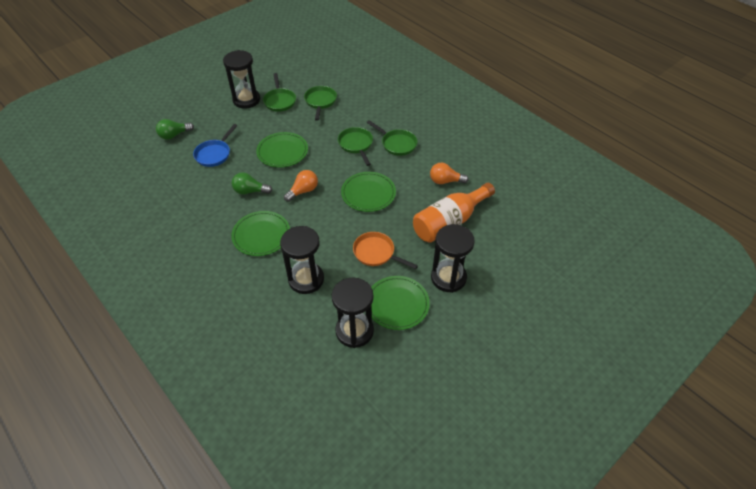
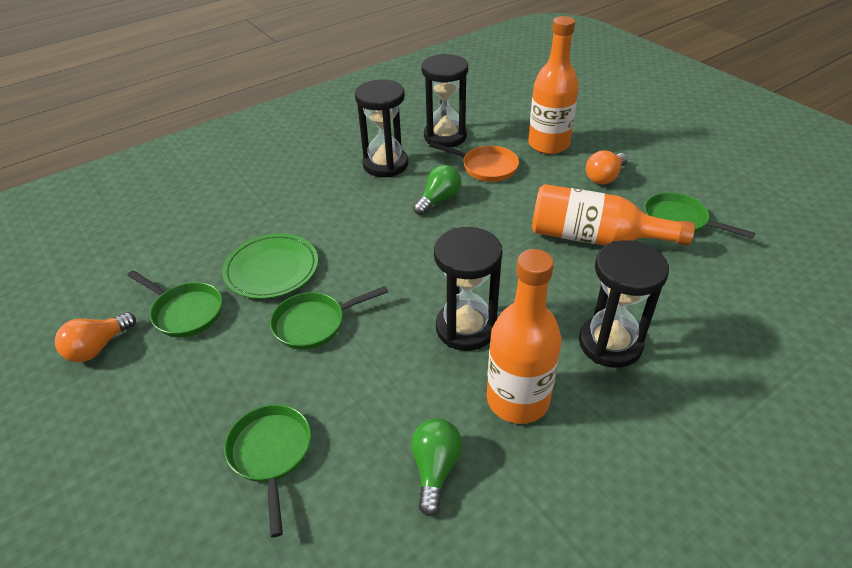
blue pan: 1 -> 0
green plate: 4 -> 1
orange bottle: 1 -> 3

